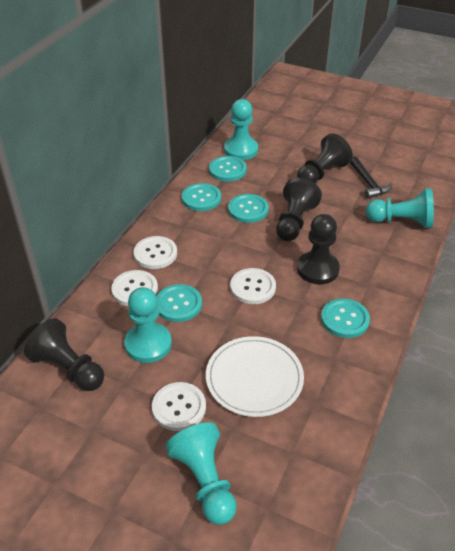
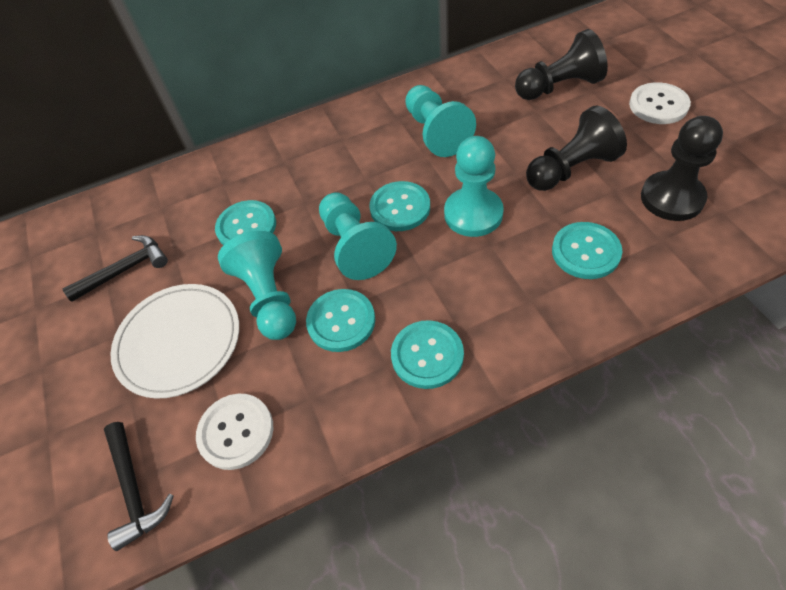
black hammer: 1 -> 2
black pawn: 4 -> 3
white button: 4 -> 2

